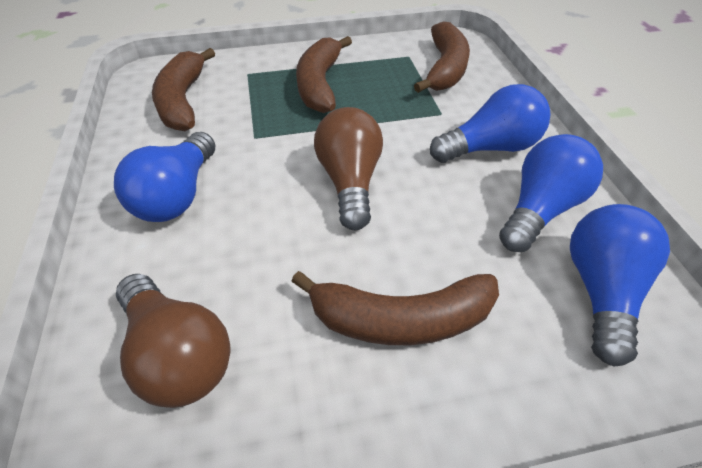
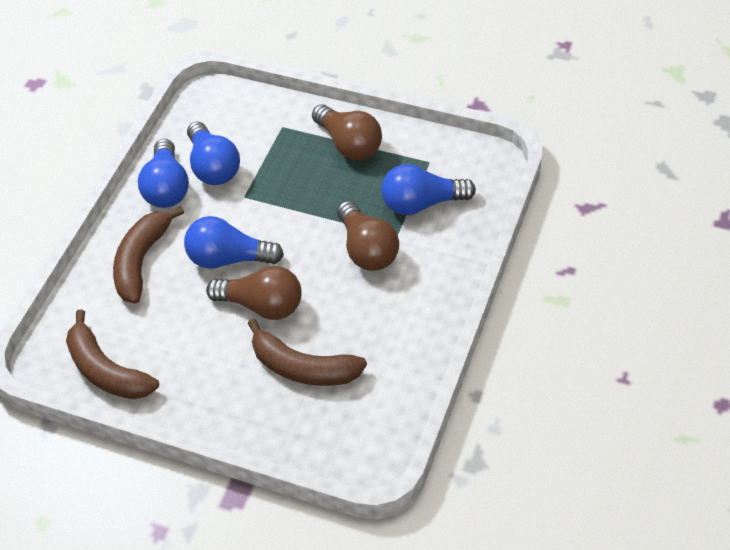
brown banana: 4 -> 3
brown light bulb: 2 -> 3

